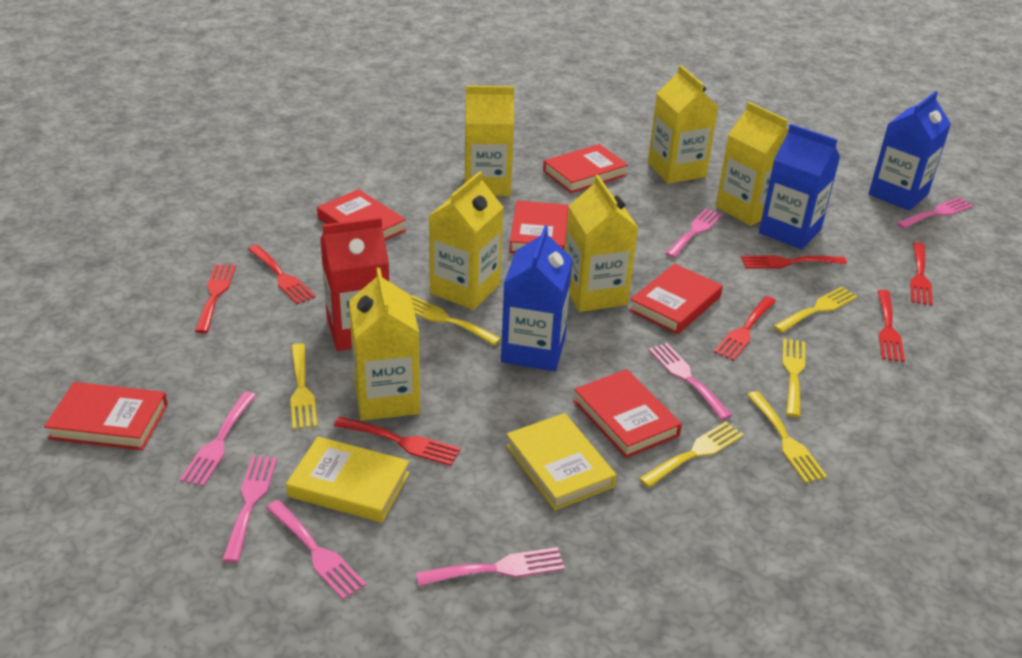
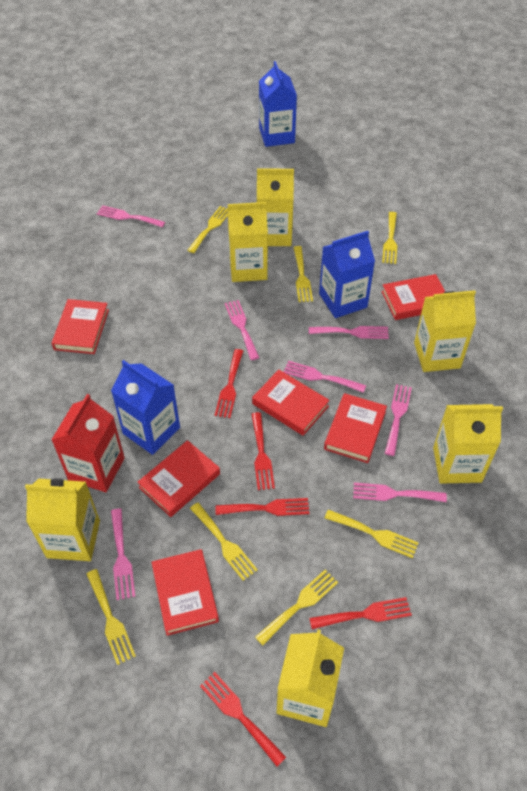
red fork: 7 -> 5
yellow book: 2 -> 0
yellow fork: 6 -> 7

